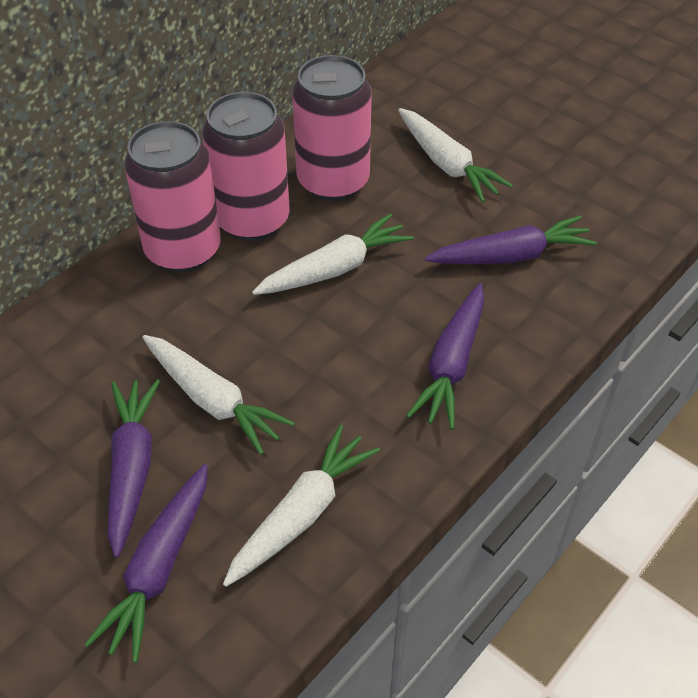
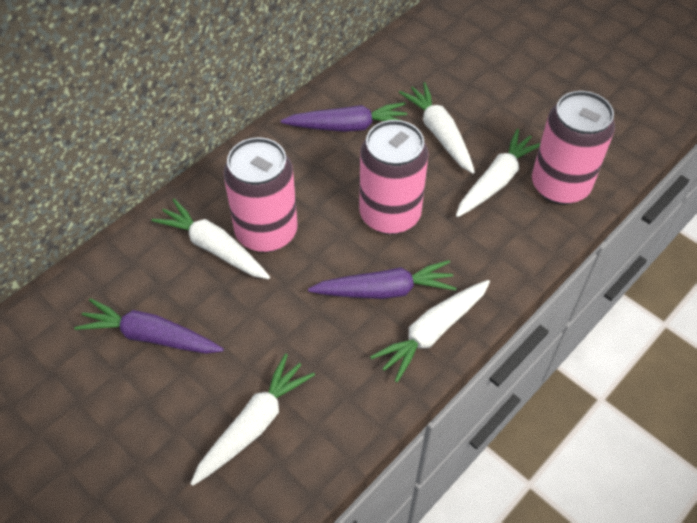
purple carrot: 4 -> 3
white carrot: 4 -> 5

